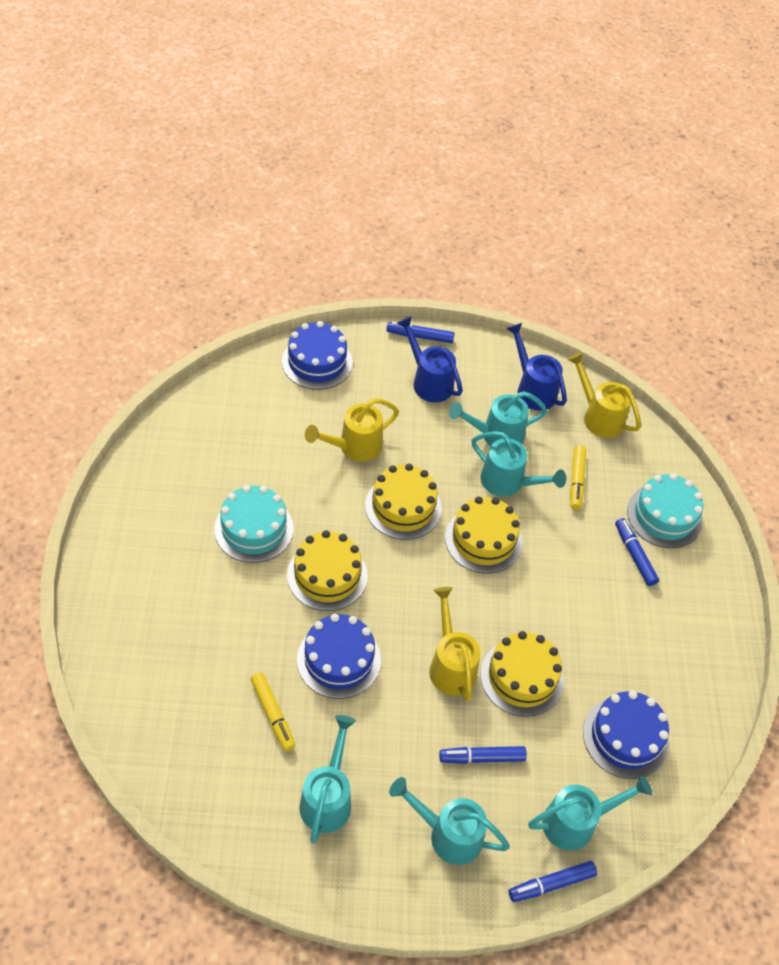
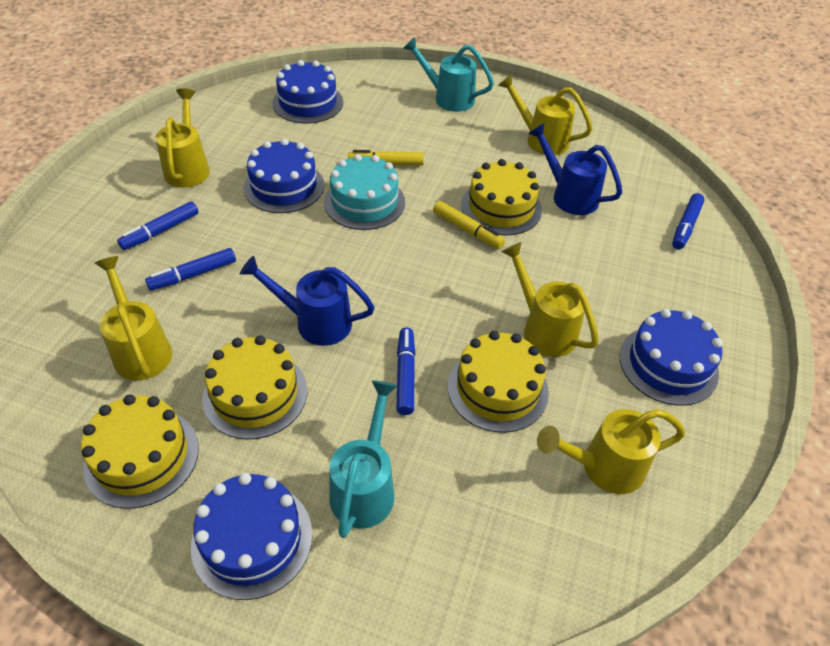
blue cake: 3 -> 4
turquoise cake: 2 -> 1
turquoise watering can: 5 -> 2
yellow watering can: 3 -> 5

